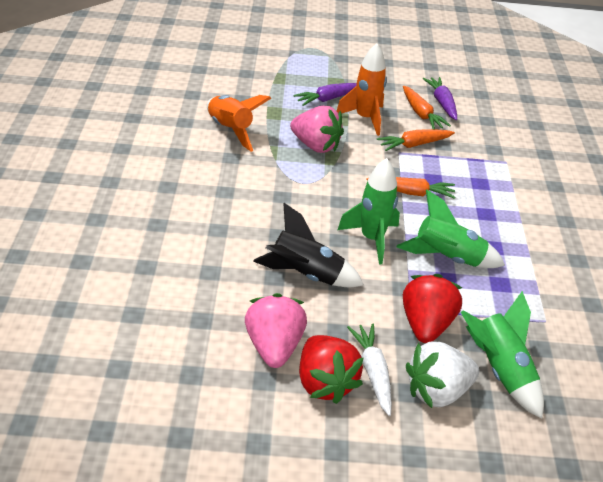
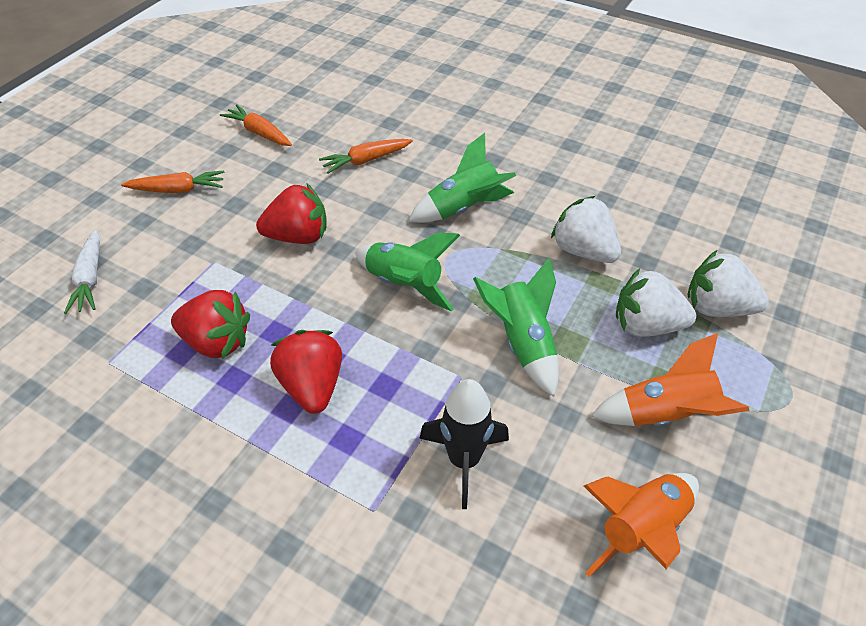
pink strawberry: 2 -> 0
purple carrot: 2 -> 0
red strawberry: 2 -> 3
white strawberry: 1 -> 3

